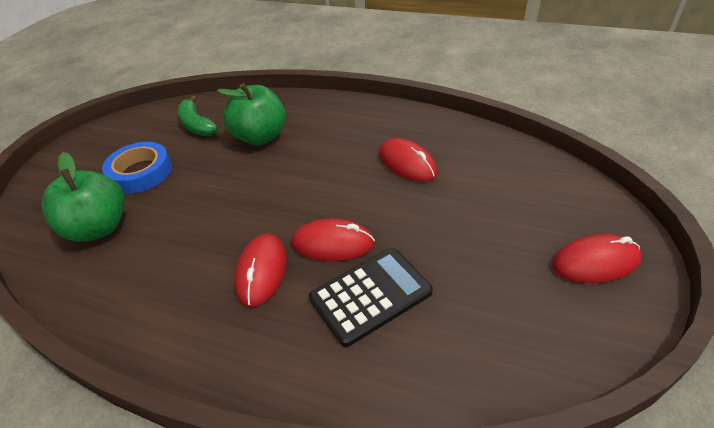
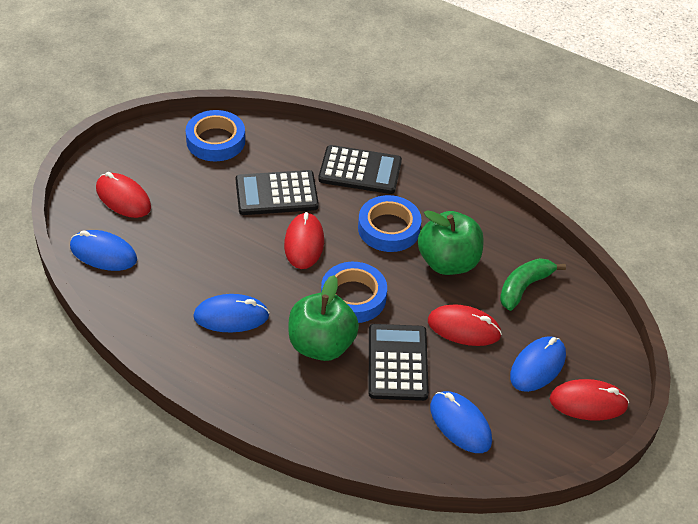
black calculator: 1 -> 3
blue mouse: 0 -> 4
blue tape: 1 -> 3

